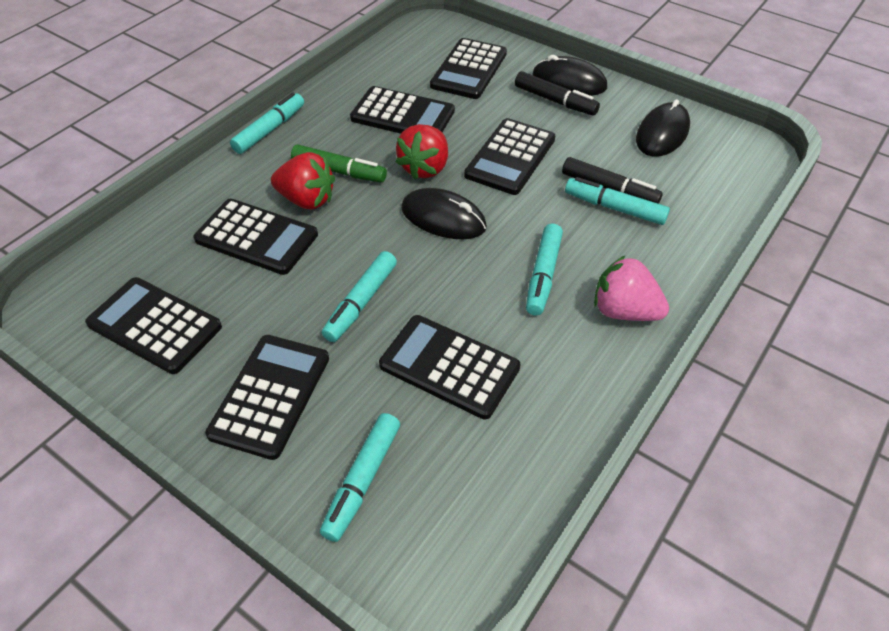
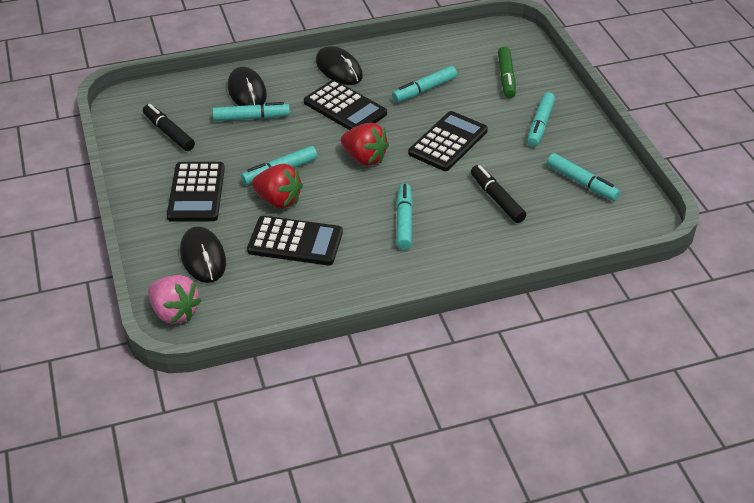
black calculator: 7 -> 4
turquoise marker: 5 -> 6

